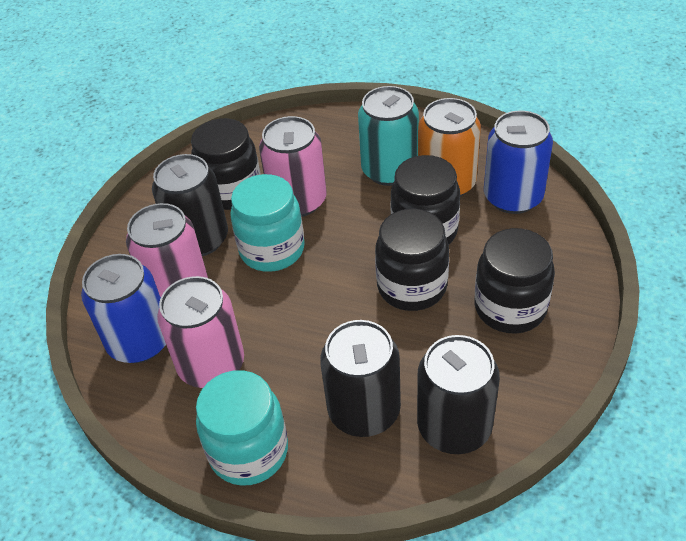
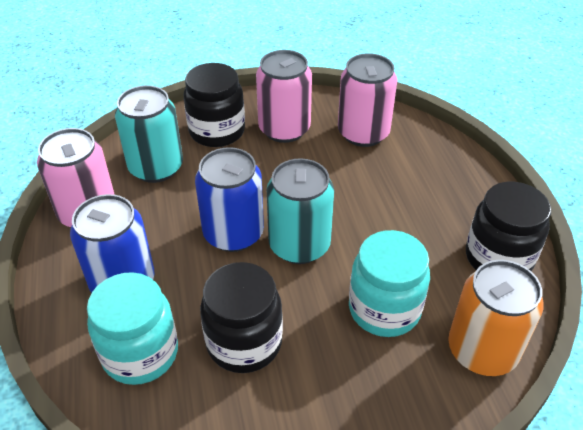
black can: 3 -> 0
black jar: 4 -> 3
turquoise can: 1 -> 2

